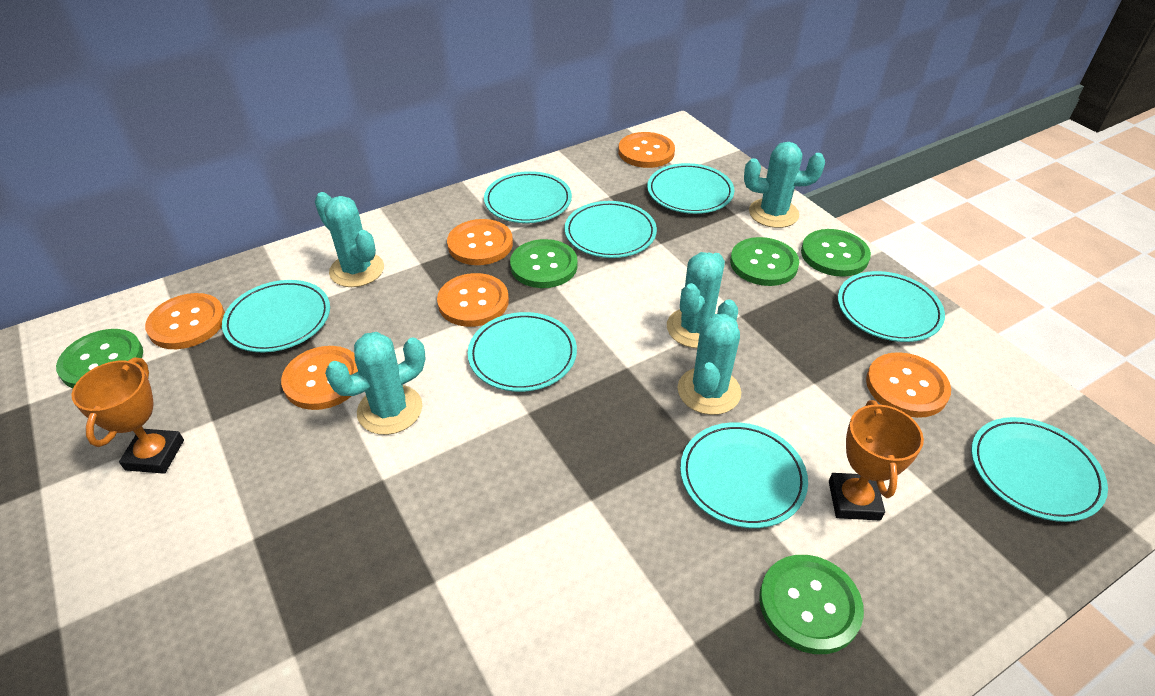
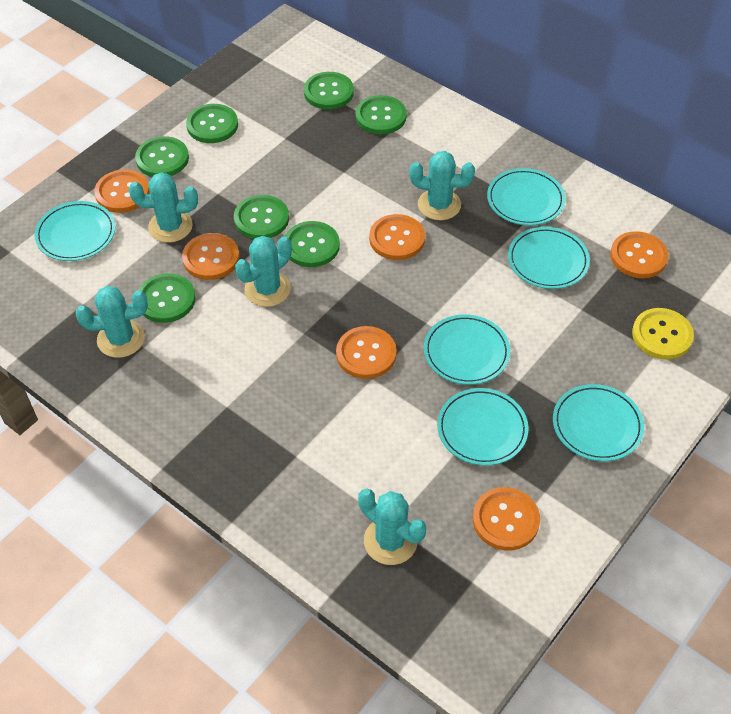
green button: 5 -> 7
orange trophy: 2 -> 0
turquoise plate: 8 -> 6
yellow button: 0 -> 1

